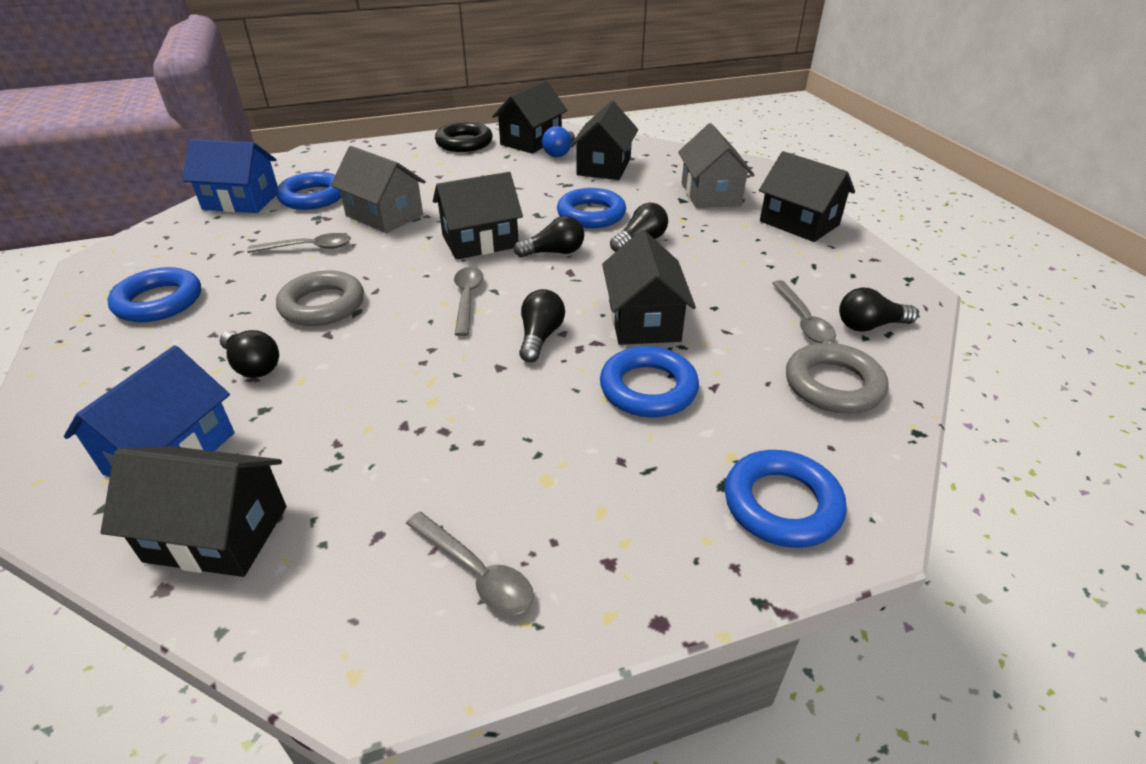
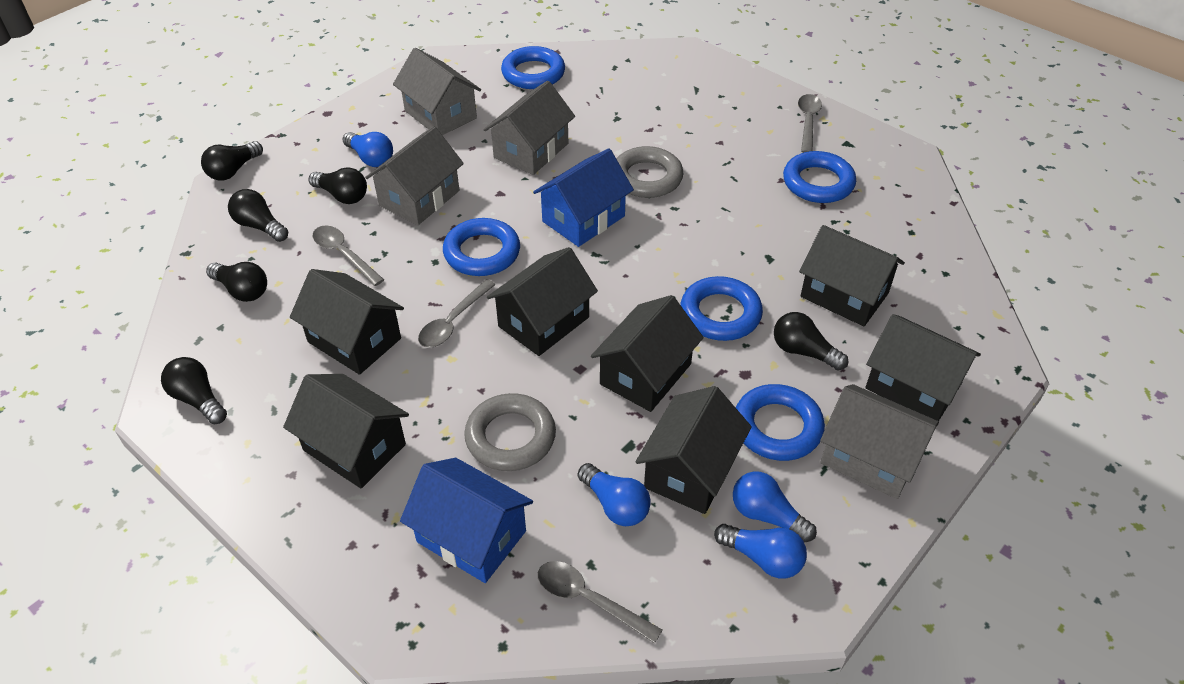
black house: 6 -> 7
black light bulb: 5 -> 6
black ring: 1 -> 0
blue light bulb: 1 -> 4
grey house: 2 -> 4

